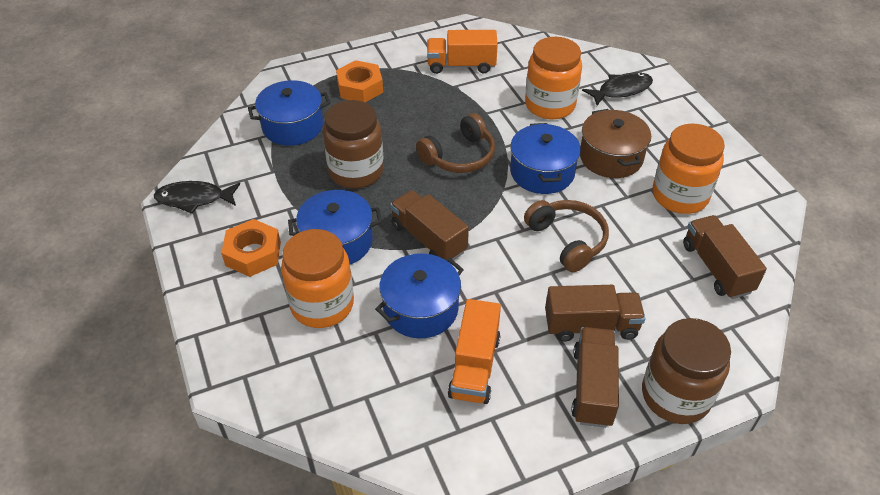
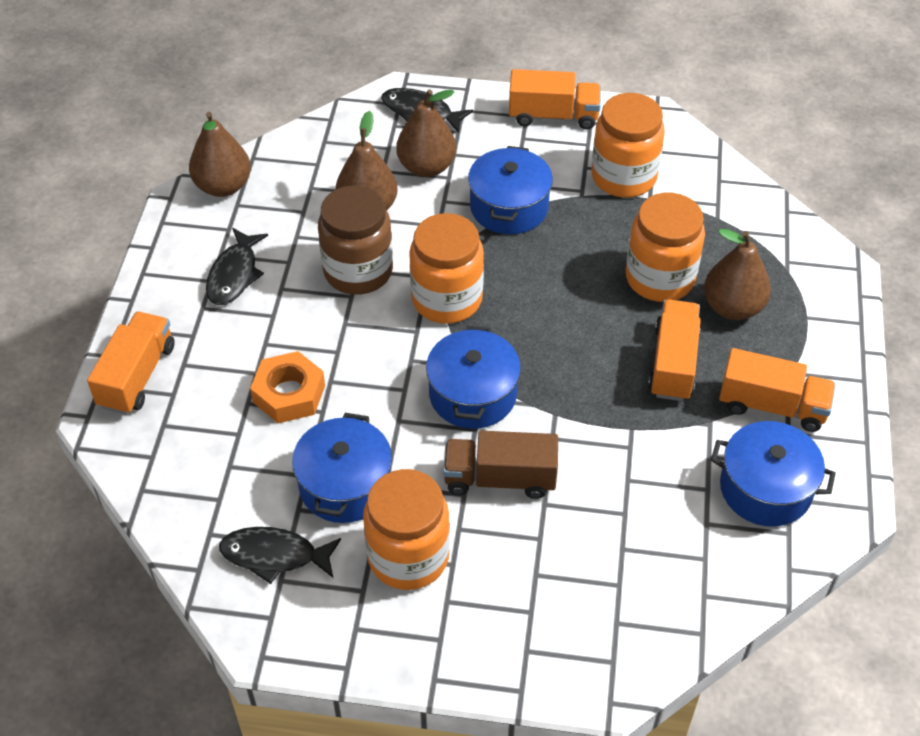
black fish: 2 -> 3
brown headphones: 2 -> 0
brown jar: 2 -> 1
brown pear: 0 -> 4
brown pot: 1 -> 0
brown truck: 4 -> 1
orange jar: 3 -> 4
orange nut: 2 -> 1
orange truck: 2 -> 4

